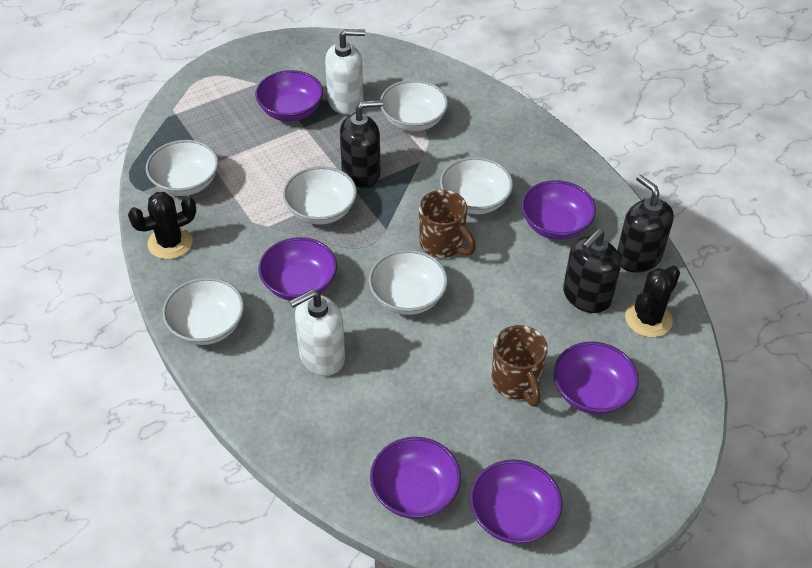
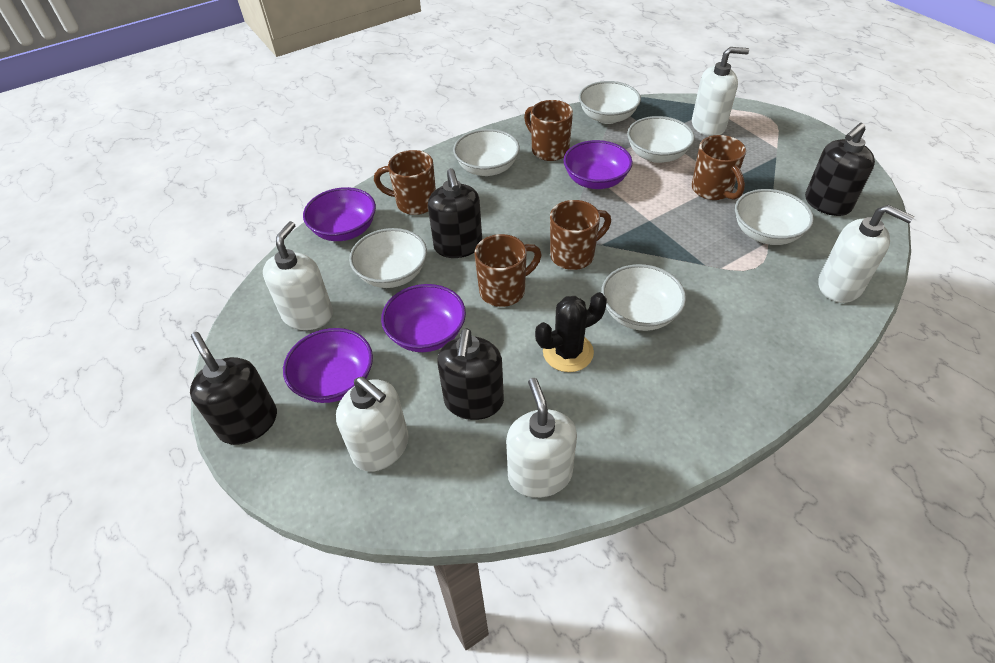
black cactus: 2 -> 1
black soap dispenser: 3 -> 4
brown mug: 2 -> 5
purple bowl: 6 -> 4
white soap dispenser: 2 -> 5

